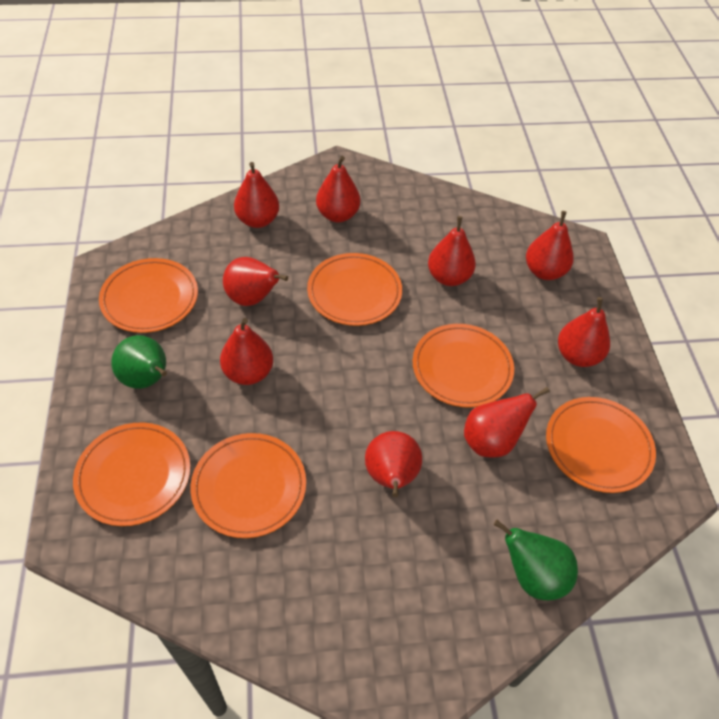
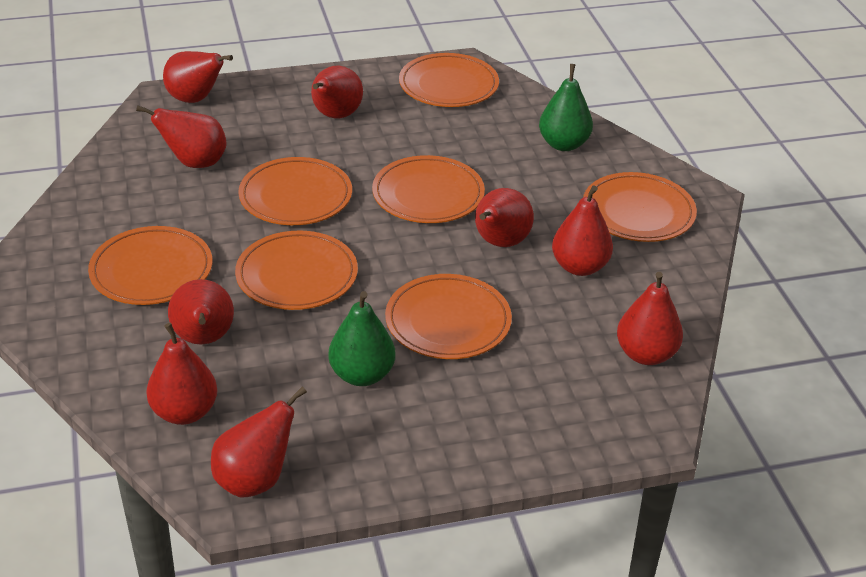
orange plate: 6 -> 7

